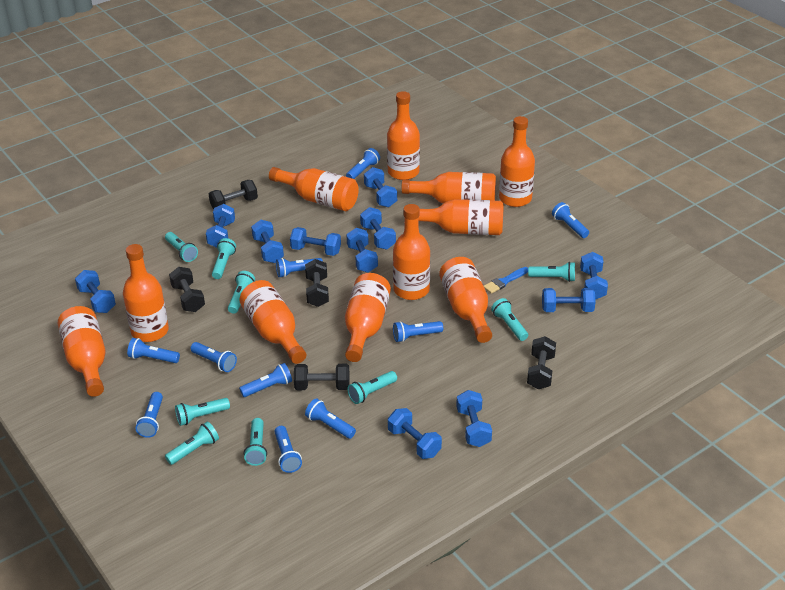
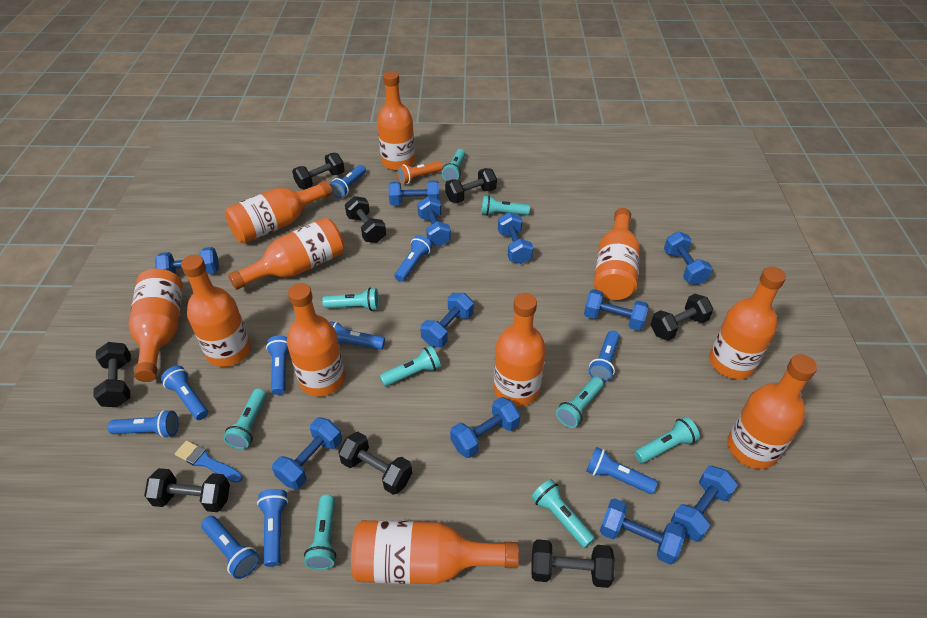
black dumbbell: 5 -> 8
orange flashlight: 0 -> 1

